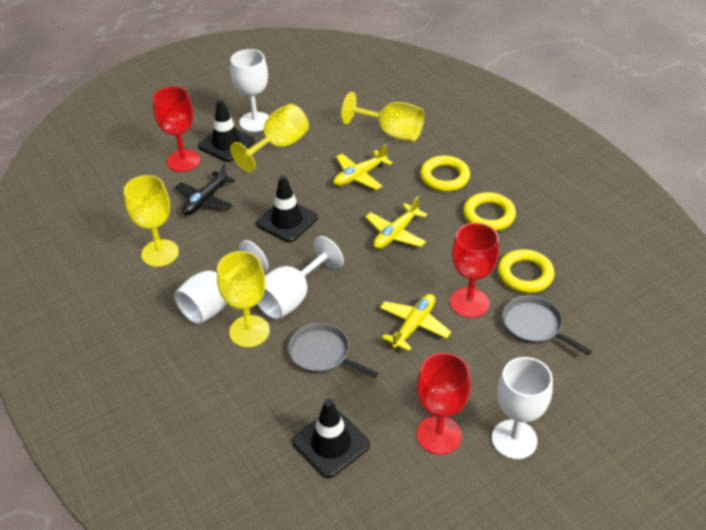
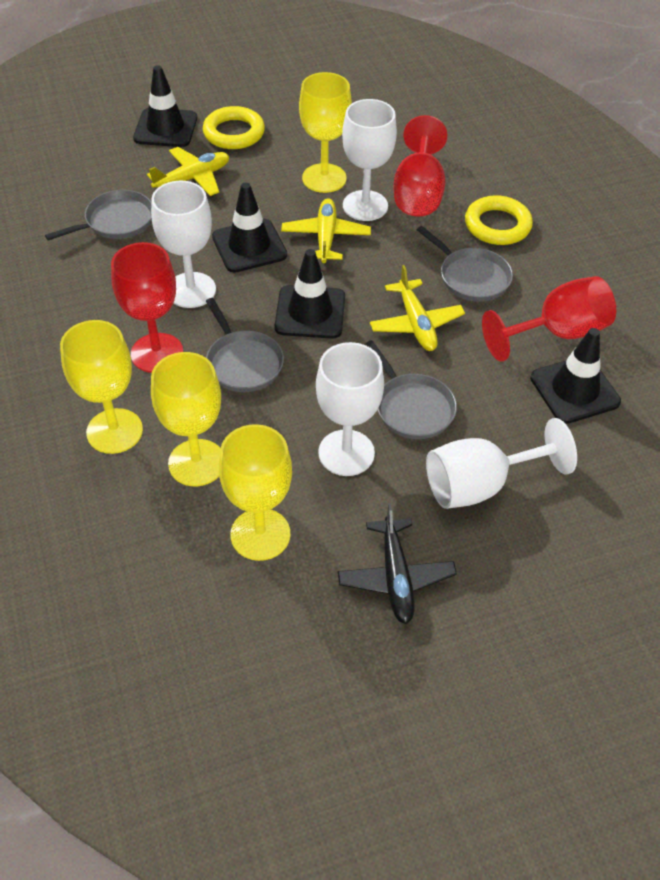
black traffic cone: 3 -> 4
grey pan: 2 -> 4
yellow ring: 3 -> 2

